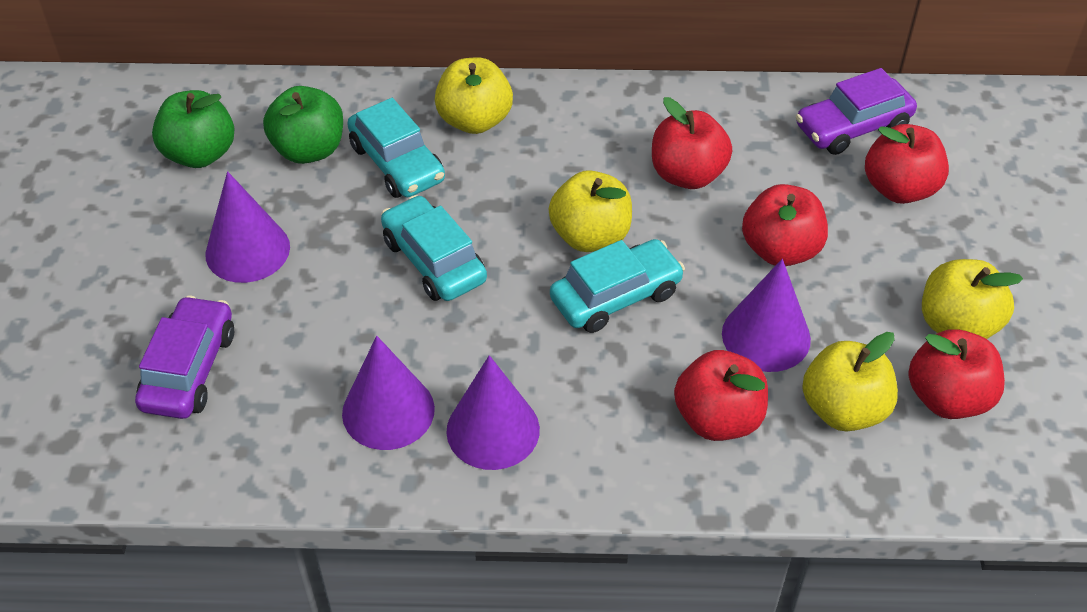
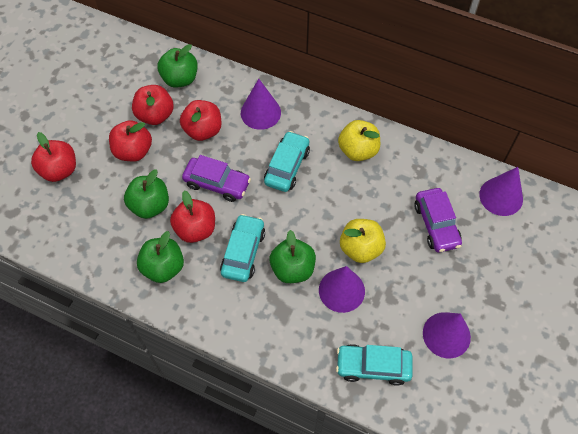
green apple: 2 -> 4
yellow apple: 4 -> 2

